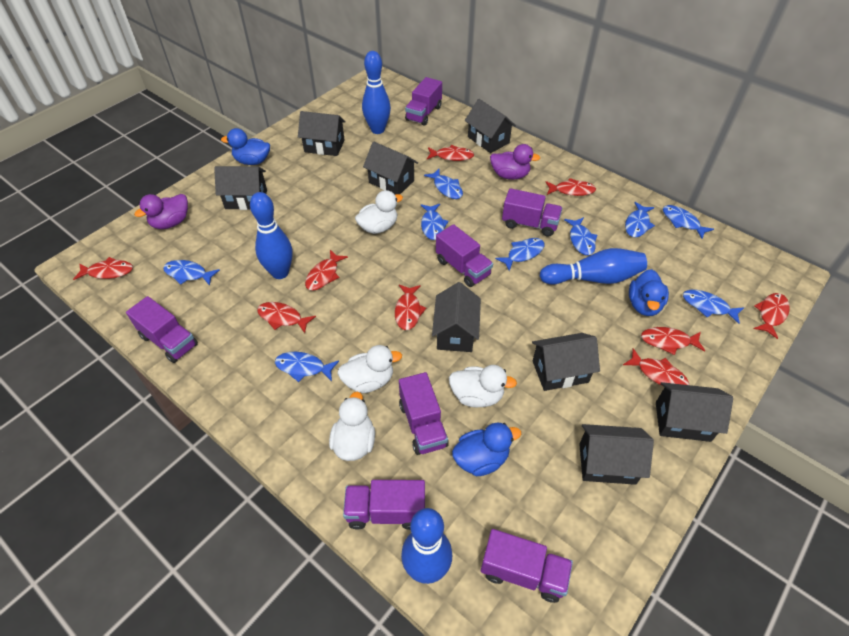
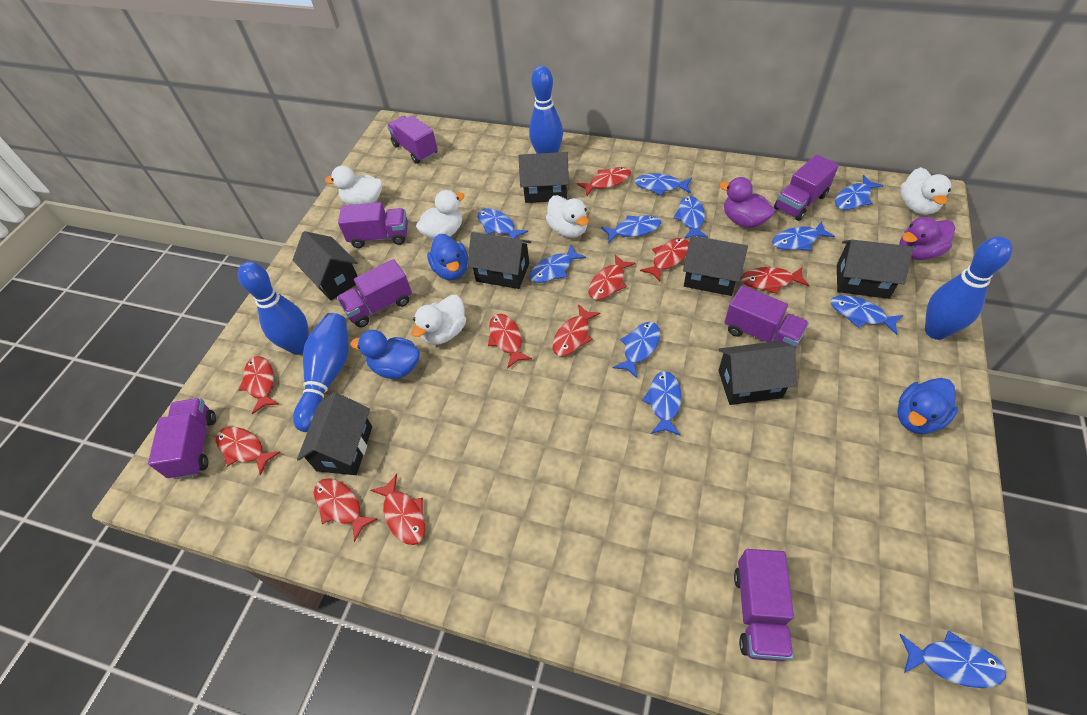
black house: 8 -> 7
blue fish: 9 -> 11
red fish: 9 -> 10
white duck: 4 -> 5

